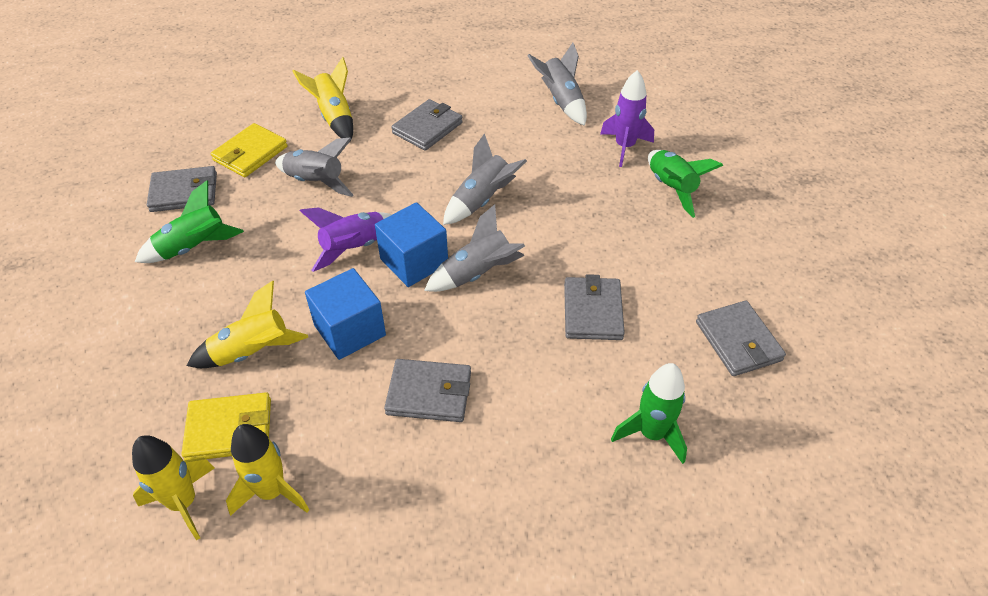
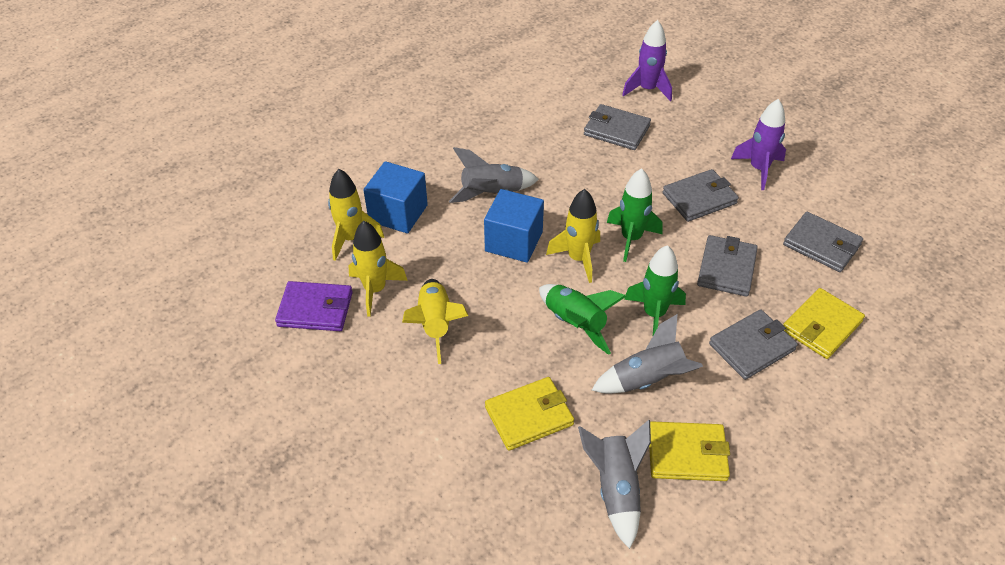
grey rocket: 4 -> 3
purple wallet: 0 -> 1
yellow wallet: 2 -> 3

